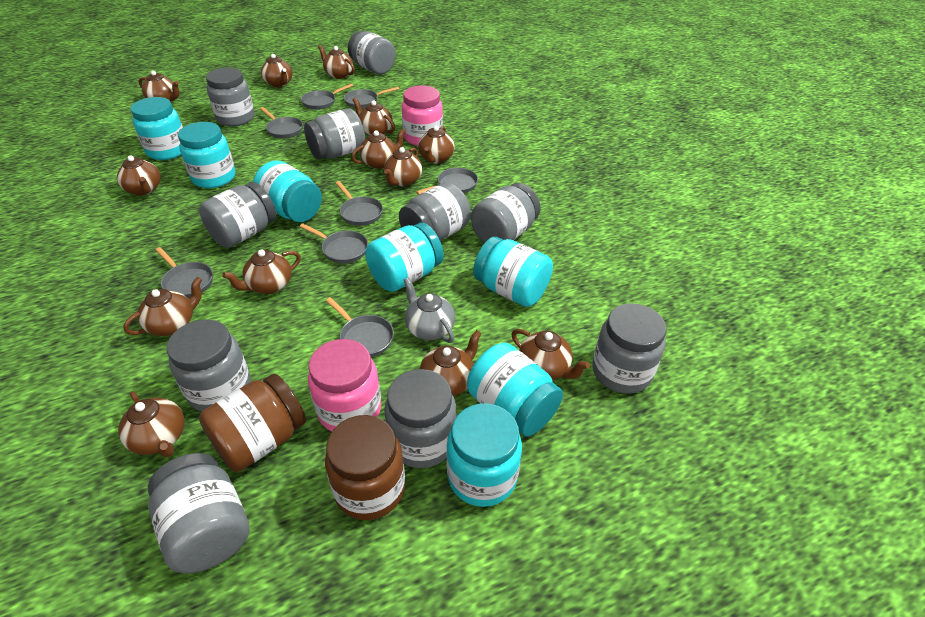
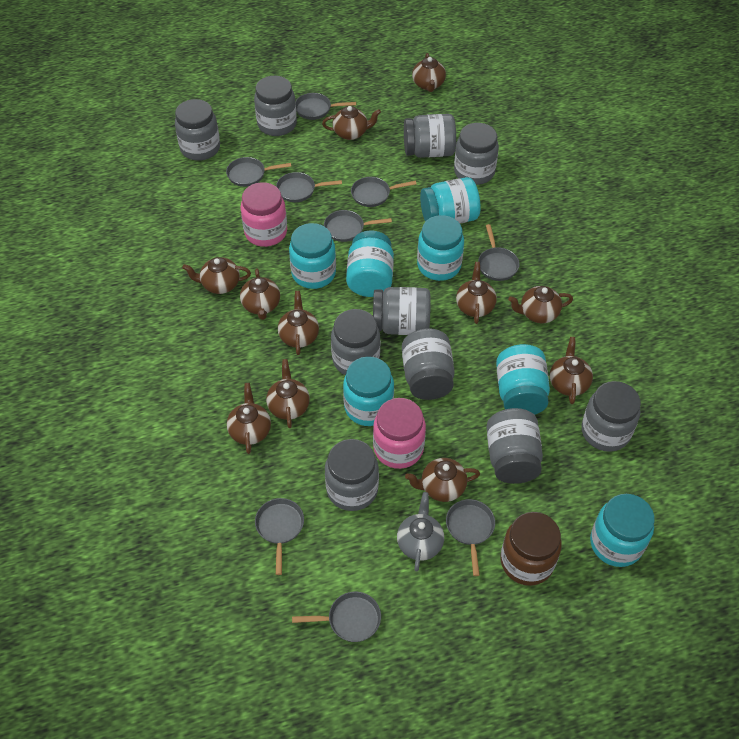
brown jar: 2 -> 1
brown teapot: 13 -> 11
grey pan: 8 -> 9

